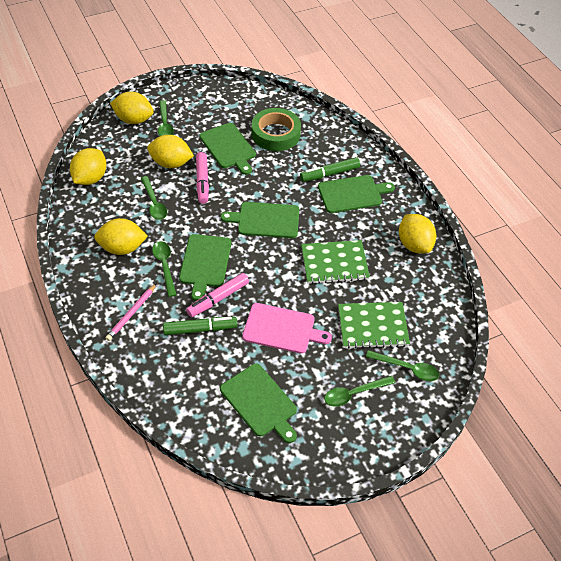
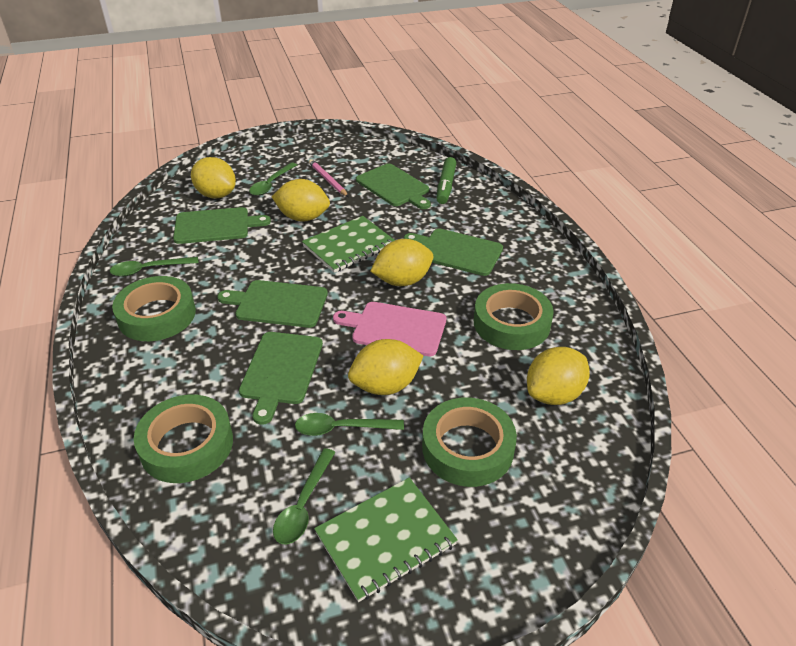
green marker: 2 -> 1
green spoon: 5 -> 4
green tape: 1 -> 4
pink marker: 2 -> 0

